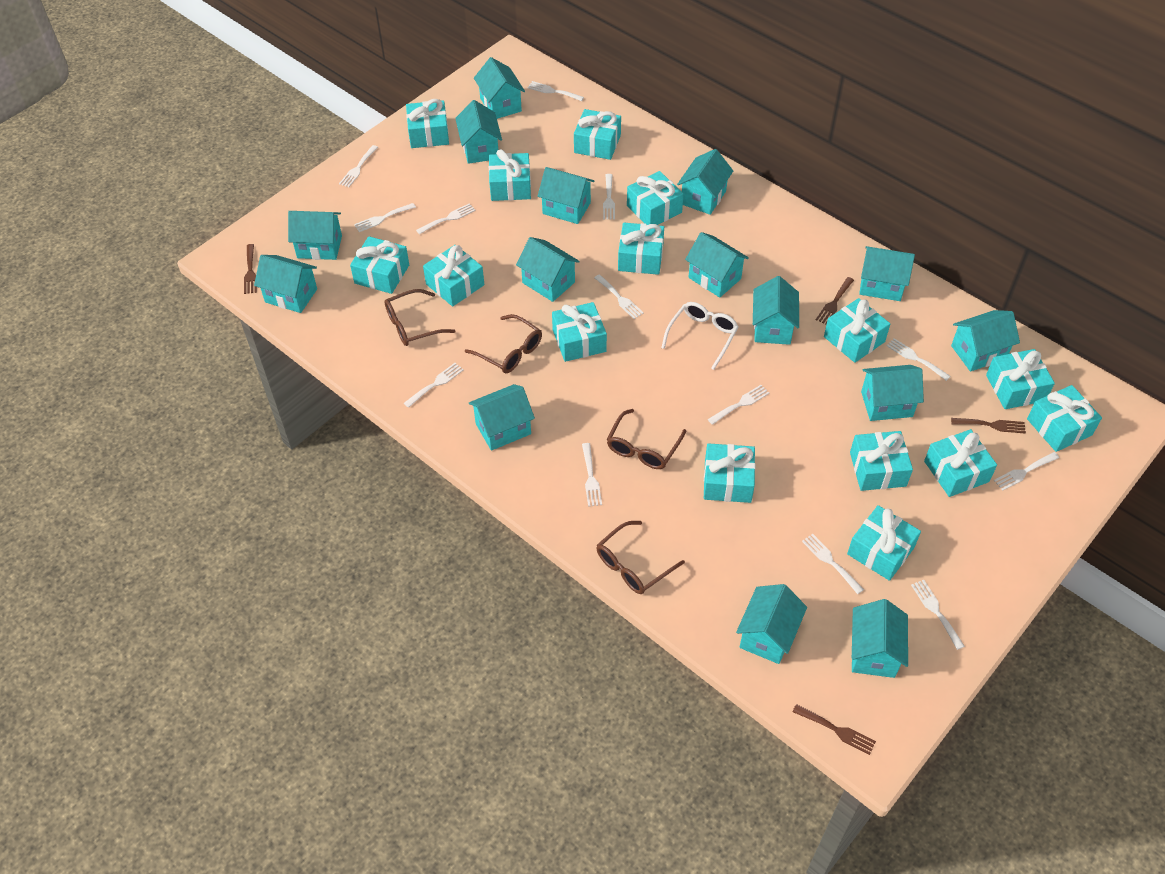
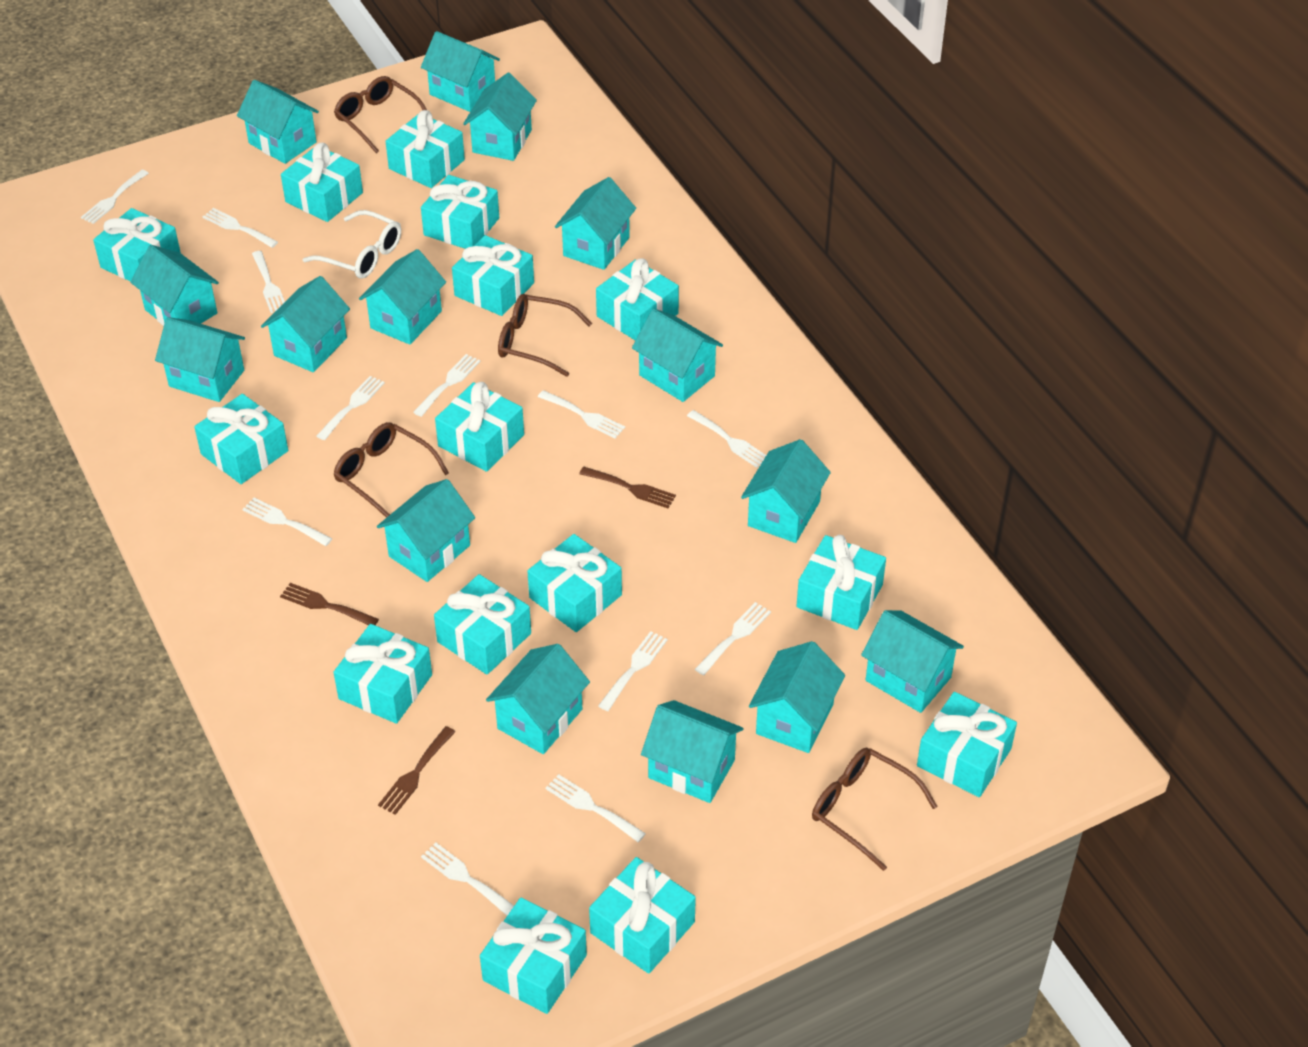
brown fork: 4 -> 3
white fork: 13 -> 12

